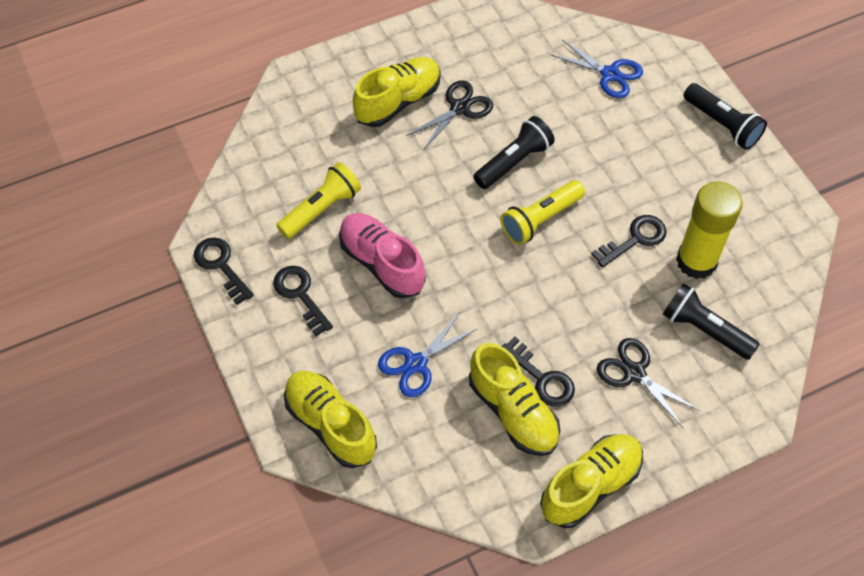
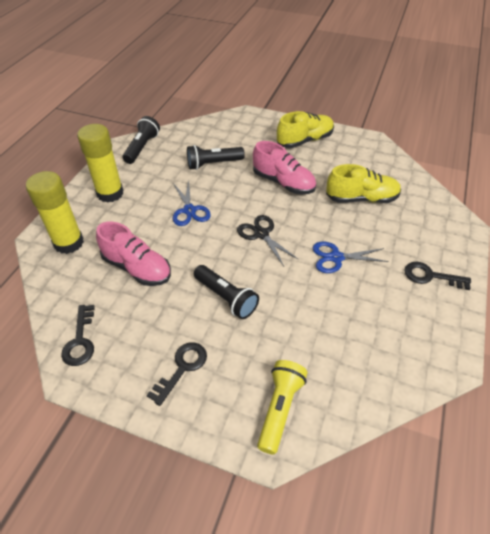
black key: 4 -> 3
black scissors: 2 -> 1
pink shoe: 1 -> 2
yellow flashlight: 2 -> 1
yellow glue stick: 1 -> 2
yellow shoe: 4 -> 2

